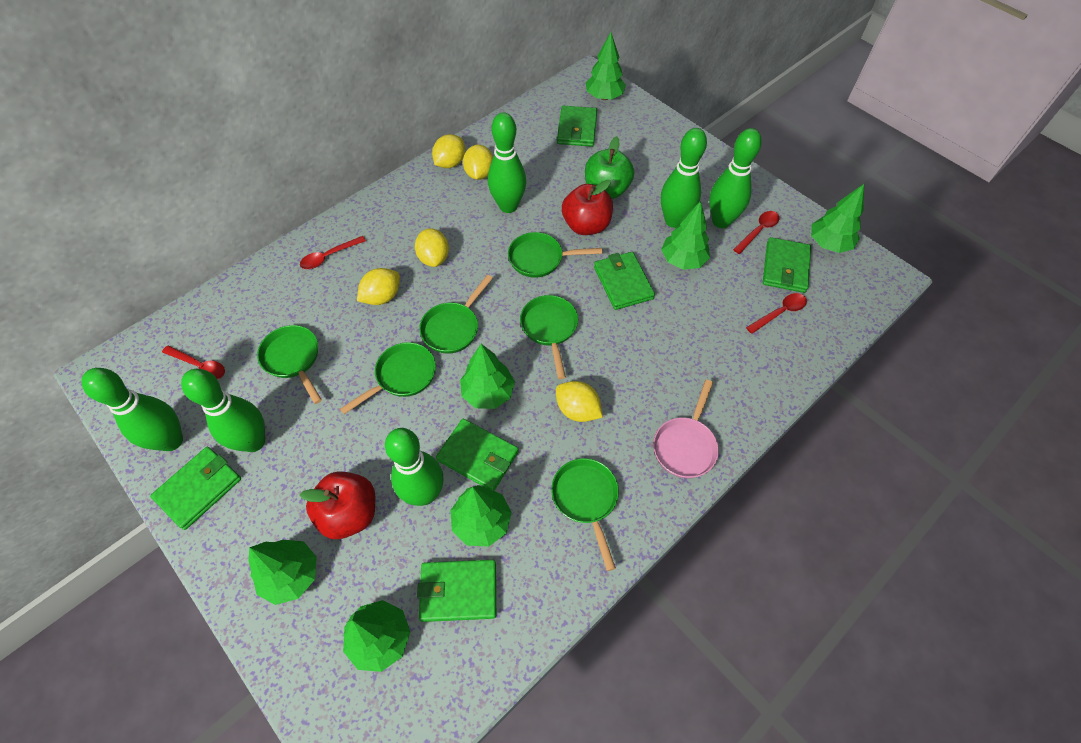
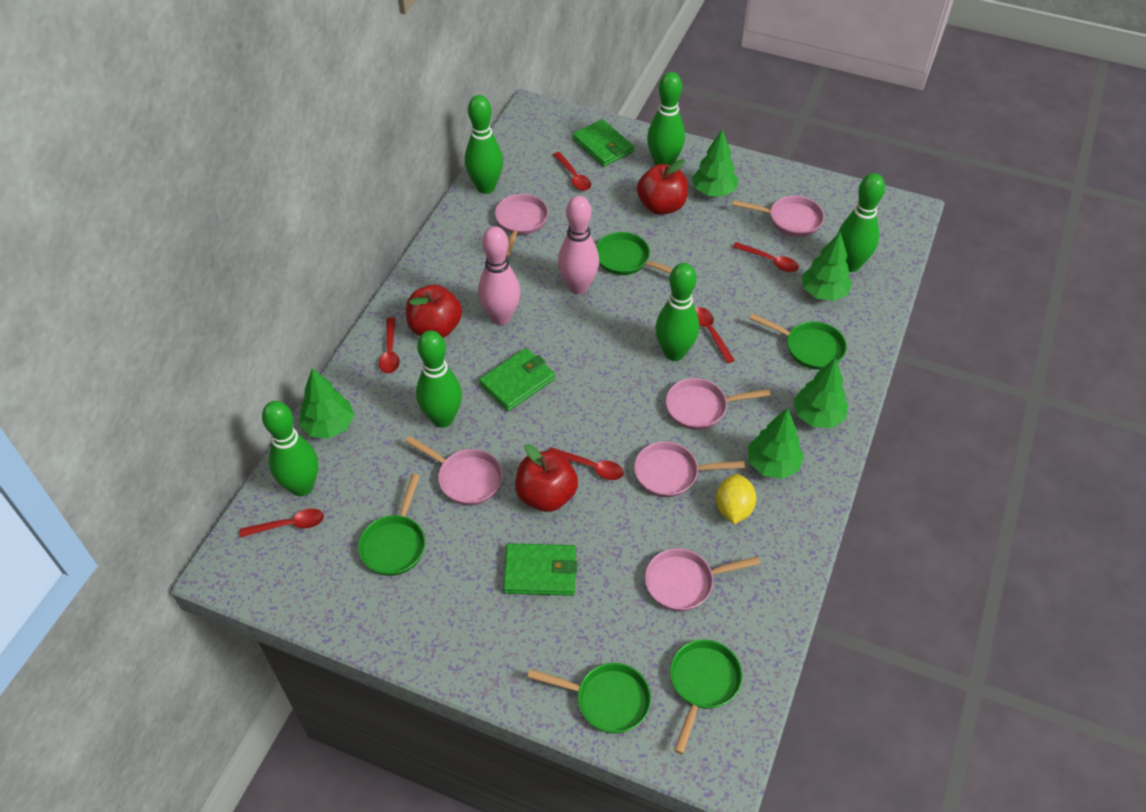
green apple: 1 -> 0
green pan: 6 -> 5
green tree: 7 -> 5
green wallet: 6 -> 3
pink bowling pin: 0 -> 2
pink pan: 1 -> 6
red apple: 2 -> 3
red spoon: 4 -> 6
yellow lemon: 5 -> 1

